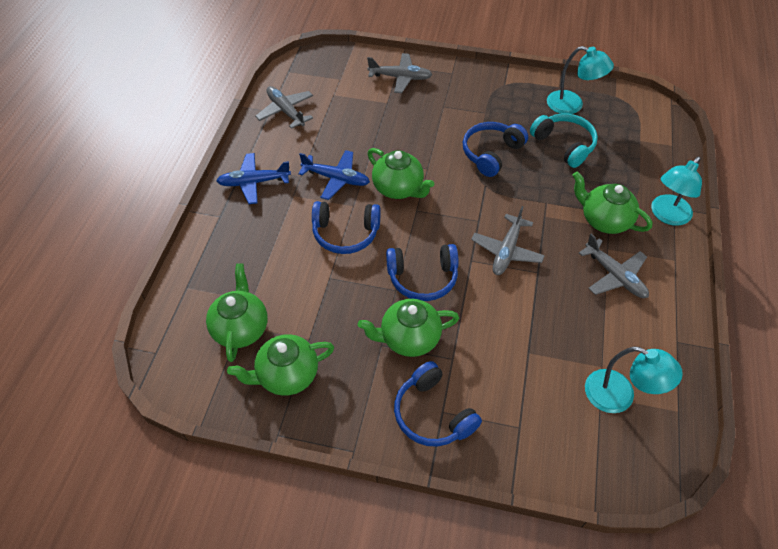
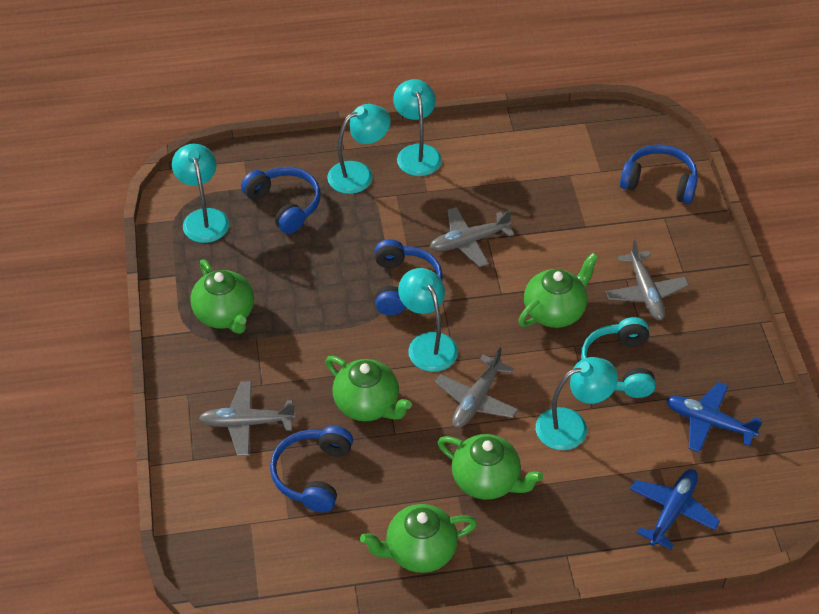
turquoise lamp: 3 -> 5

